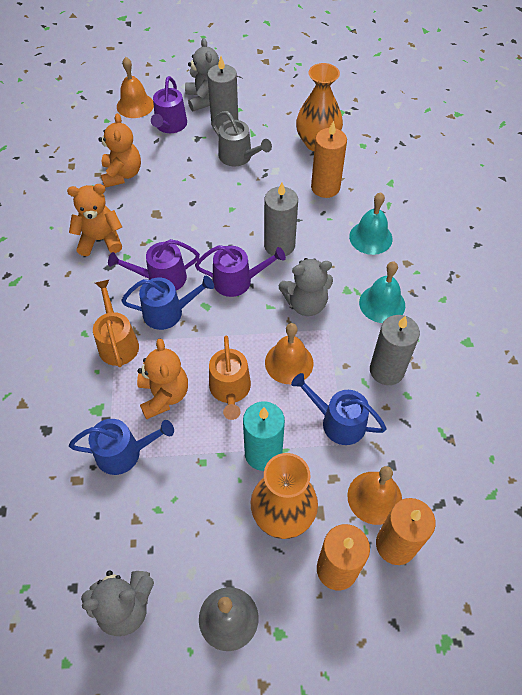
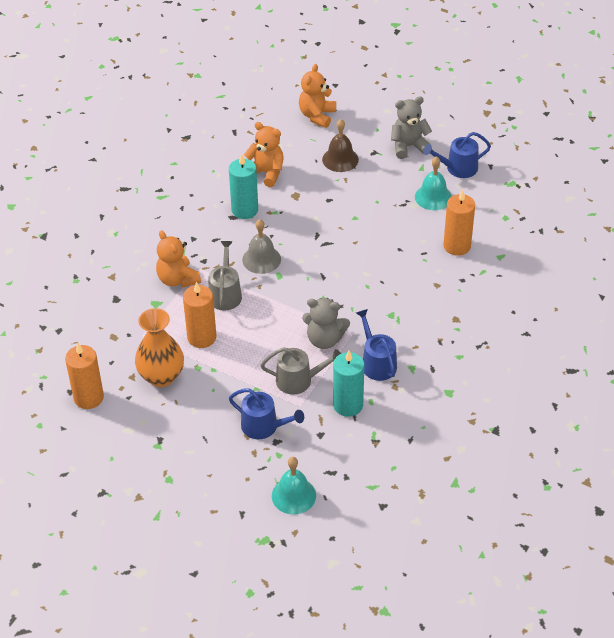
brown bell: 0 -> 1
grey candle: 3 -> 0
grey teddy bear: 3 -> 2
grey watering can: 1 -> 2
orange bell: 3 -> 0
orange vase: 2 -> 1
orange watering can: 2 -> 0
purple watering can: 3 -> 0
turquoise candle: 1 -> 2

